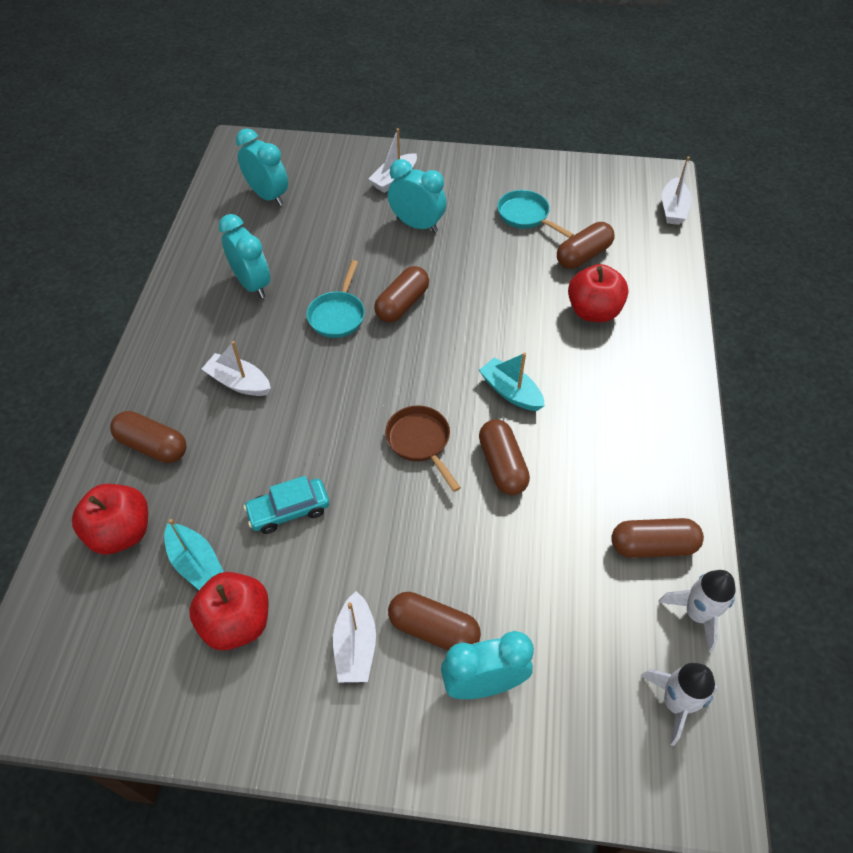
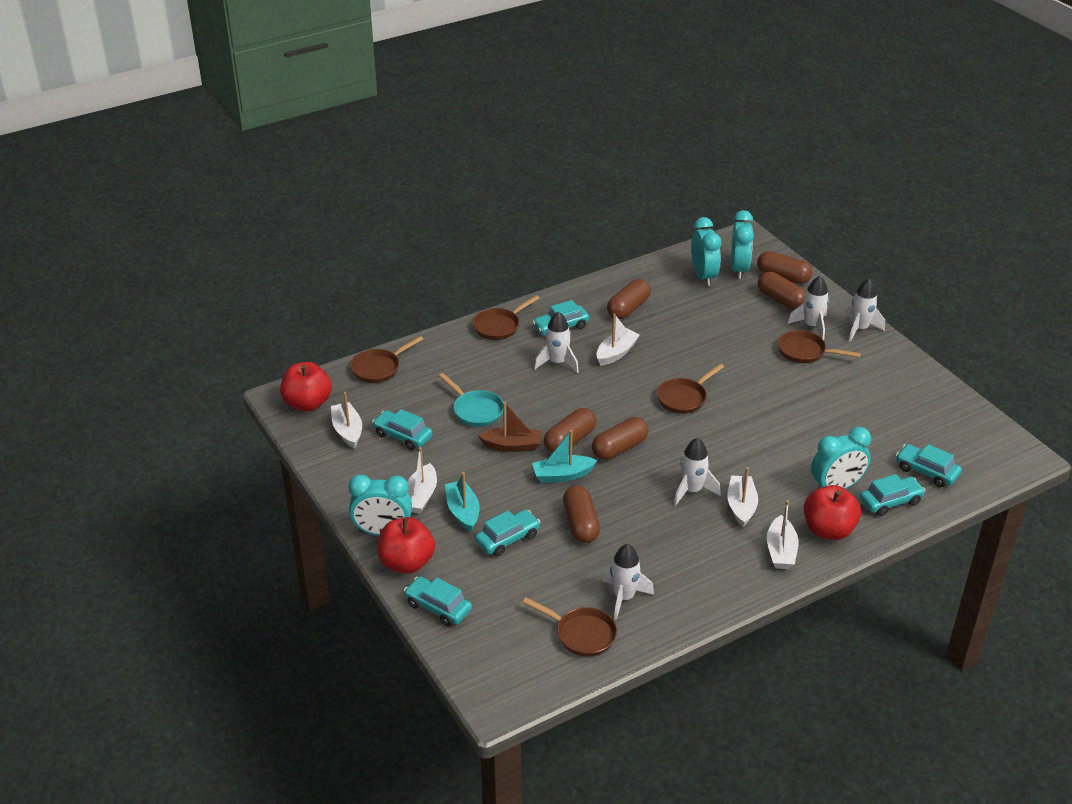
brown boat: 0 -> 1
brown pan: 1 -> 5
turquoise car: 1 -> 6
turquoise pan: 2 -> 1
white boat: 4 -> 5
white rocket: 2 -> 5

